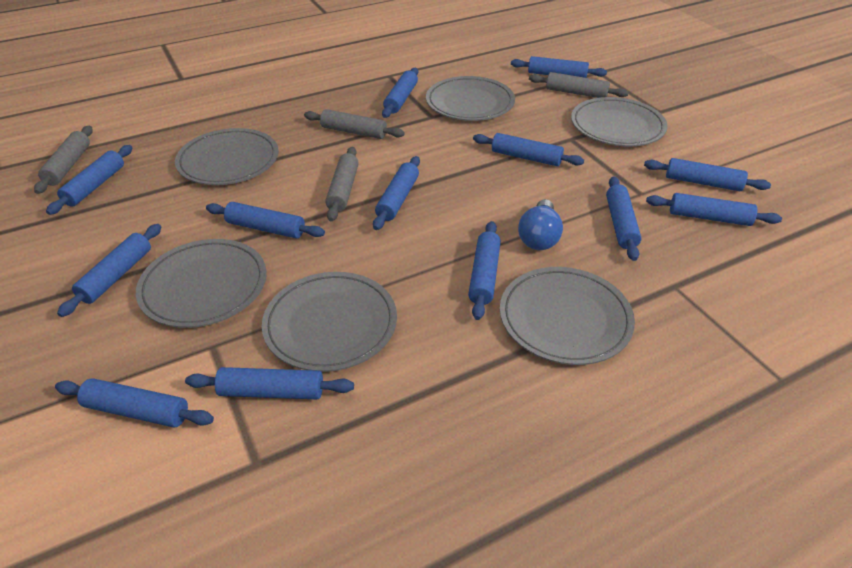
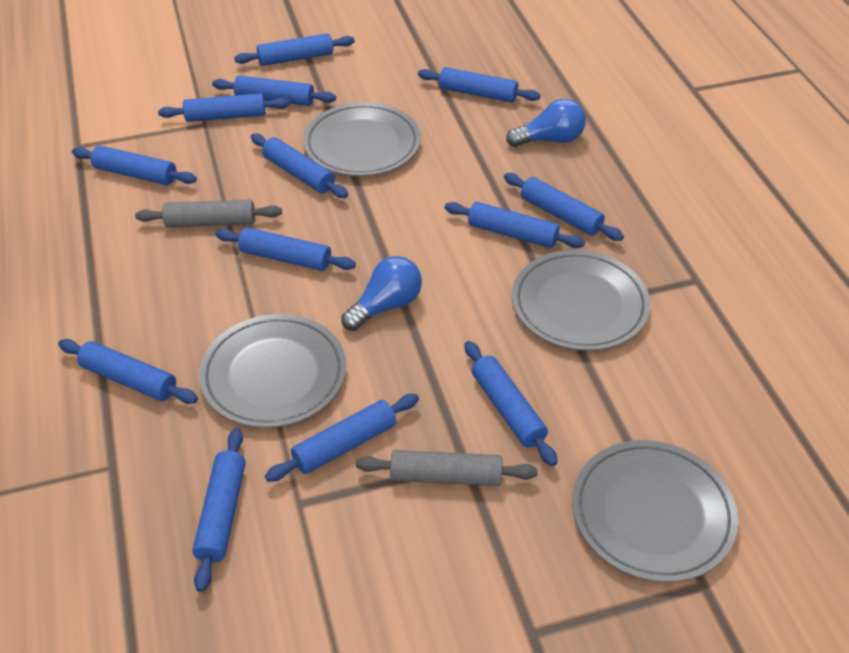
blue light bulb: 1 -> 2
grey plate: 6 -> 4
grey rolling pin: 4 -> 2

